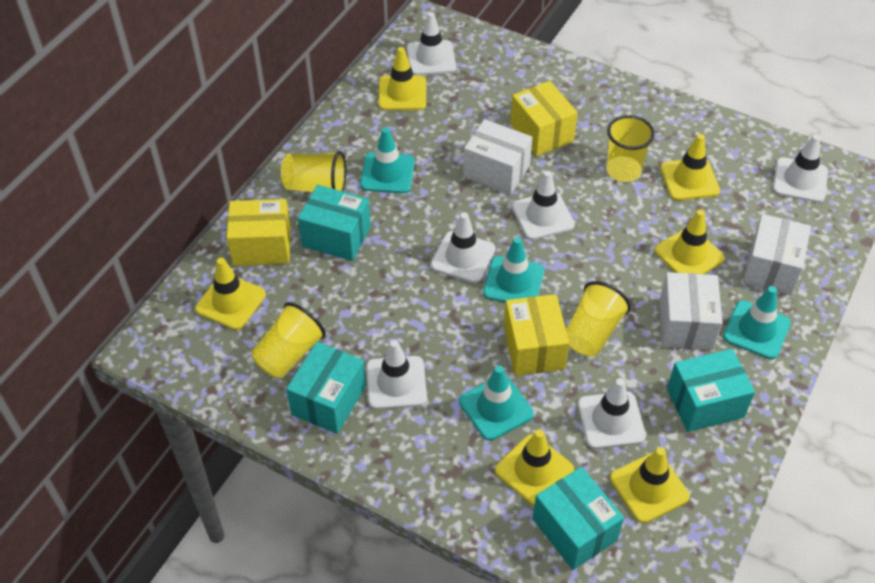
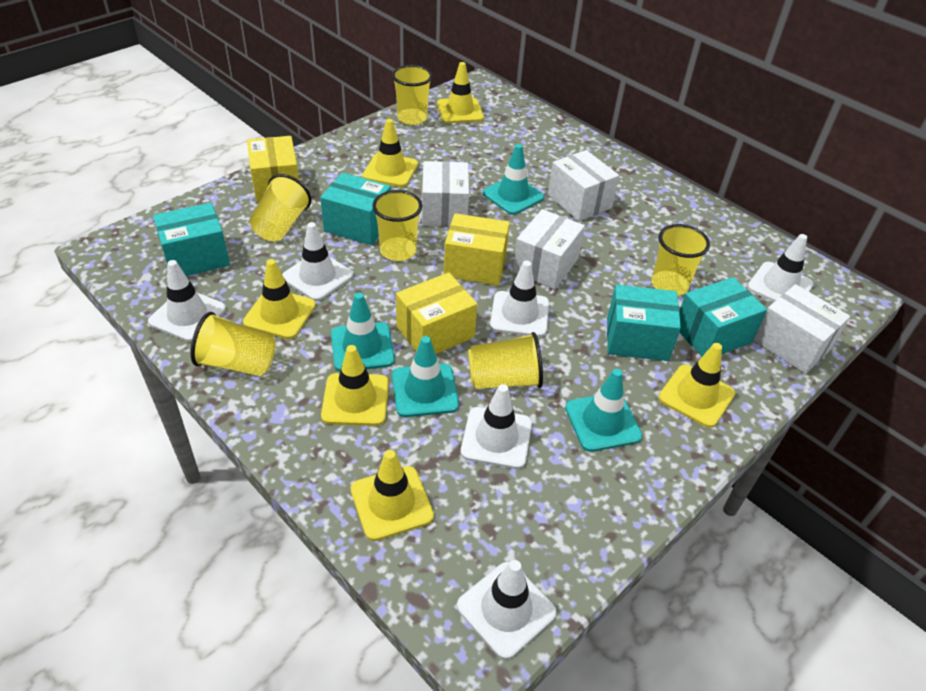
white box: 3 -> 4
yellow cup: 4 -> 6

